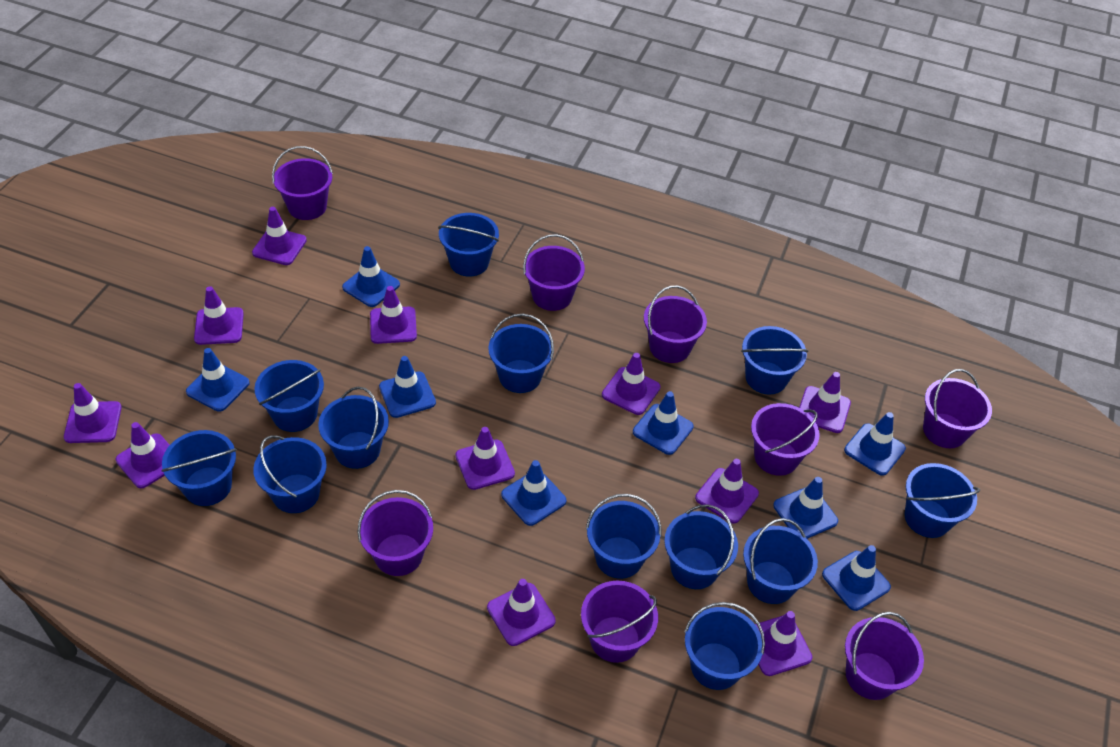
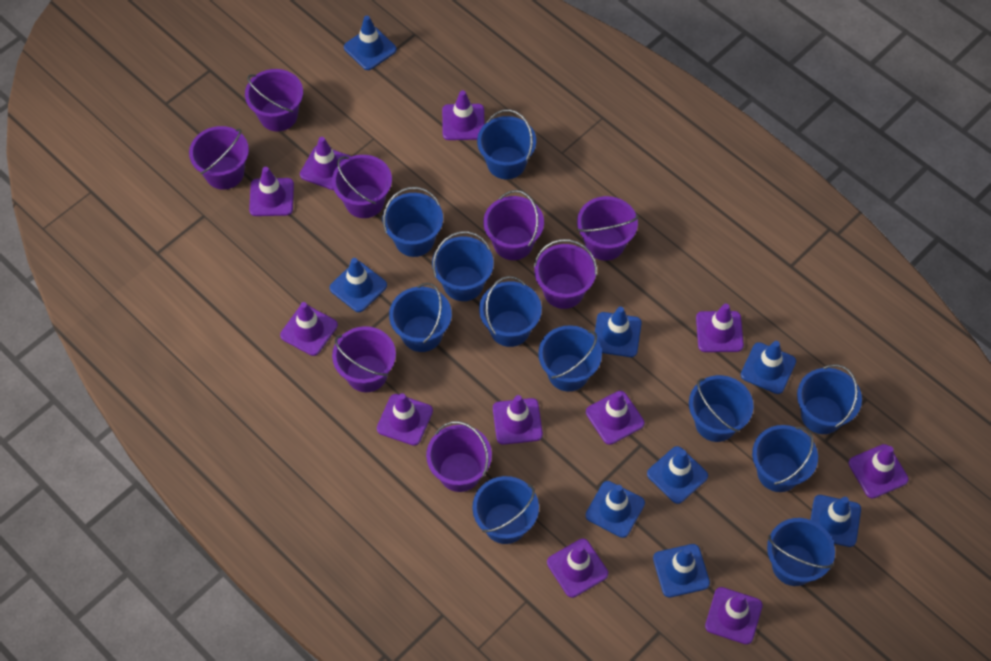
blue bucket: 12 -> 11

